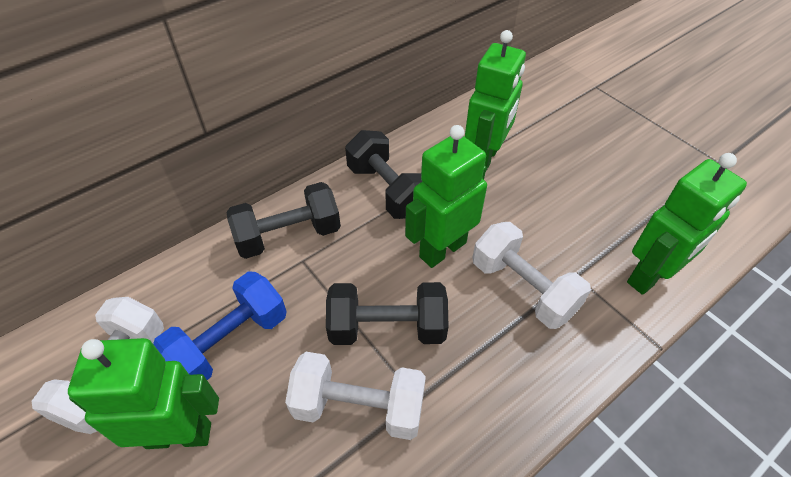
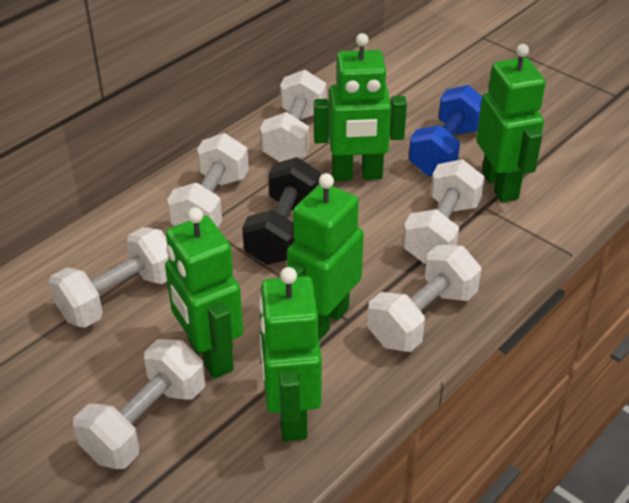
black dumbbell: 3 -> 1
green robot: 4 -> 5
white dumbbell: 3 -> 6

